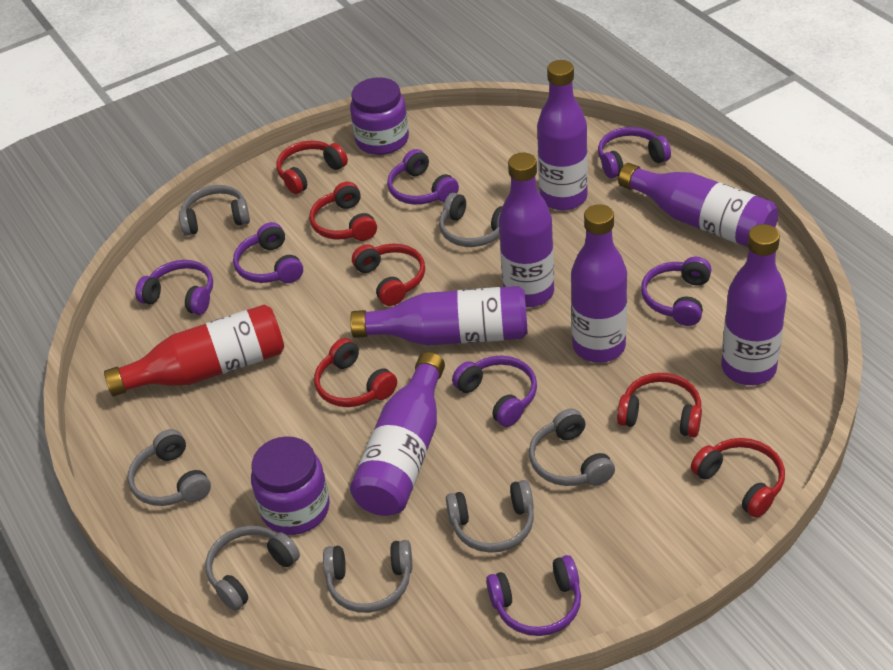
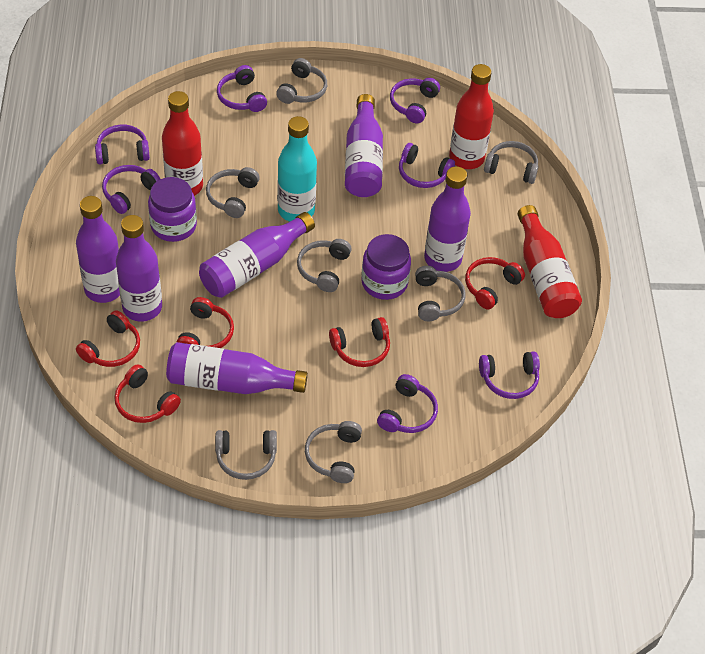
purple bottle: 7 -> 6
red bottle: 1 -> 3
red headphones: 6 -> 5
turquoise bottle: 0 -> 1

